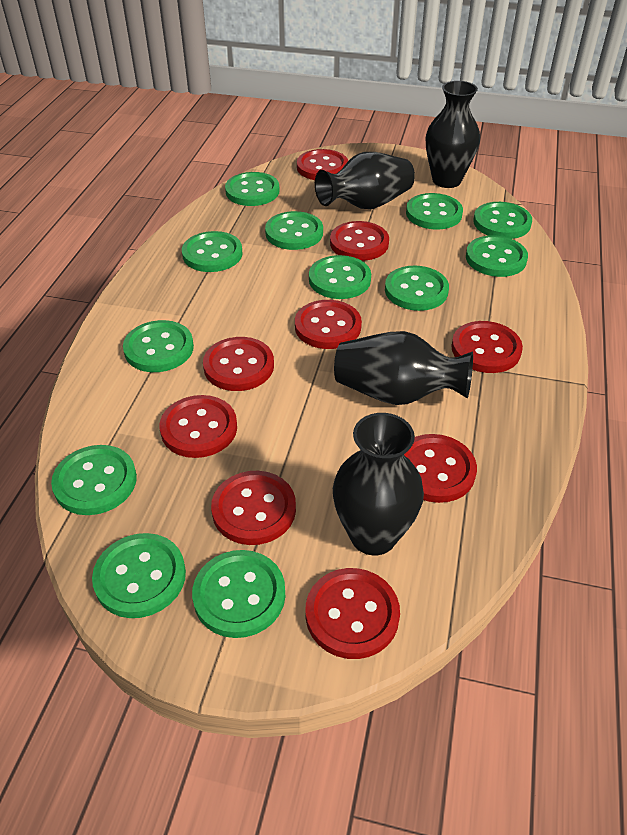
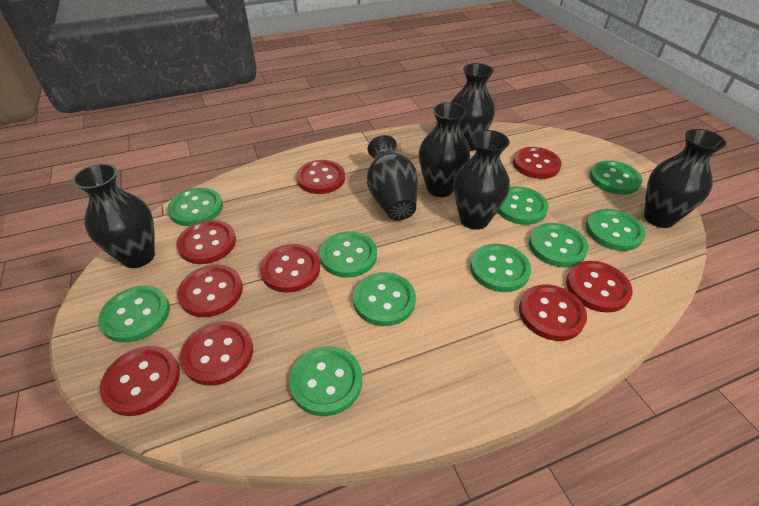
black vase: 4 -> 6
green button: 12 -> 10

